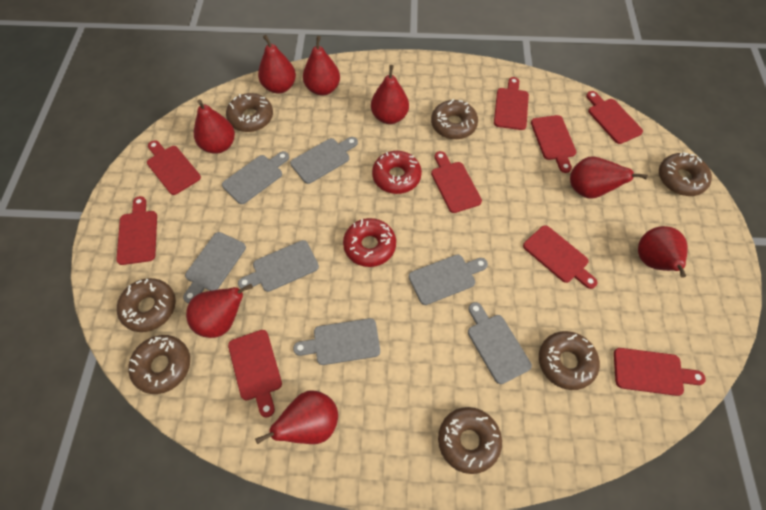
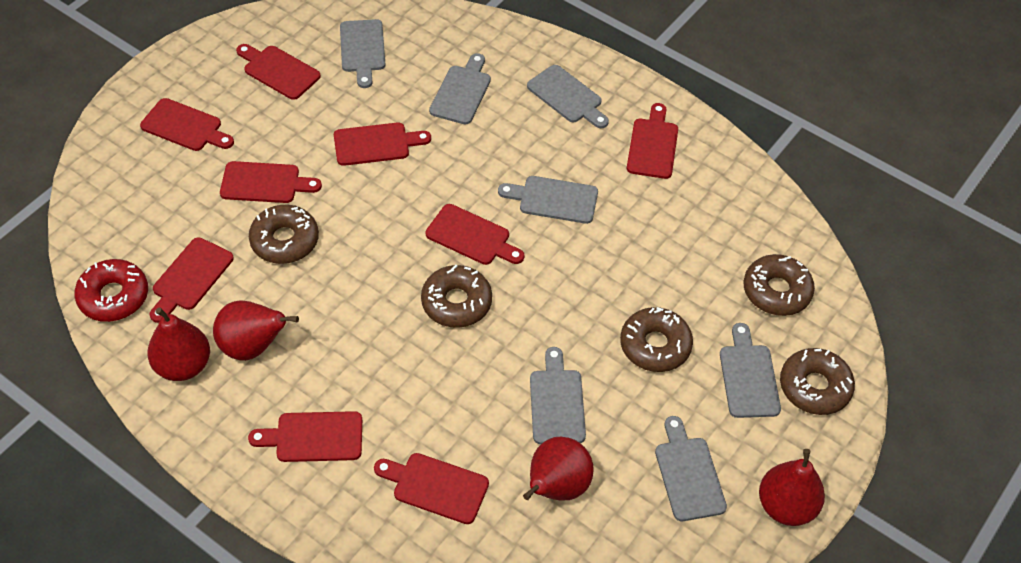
brown donut: 7 -> 5
red donut: 2 -> 1
red pear: 8 -> 4

